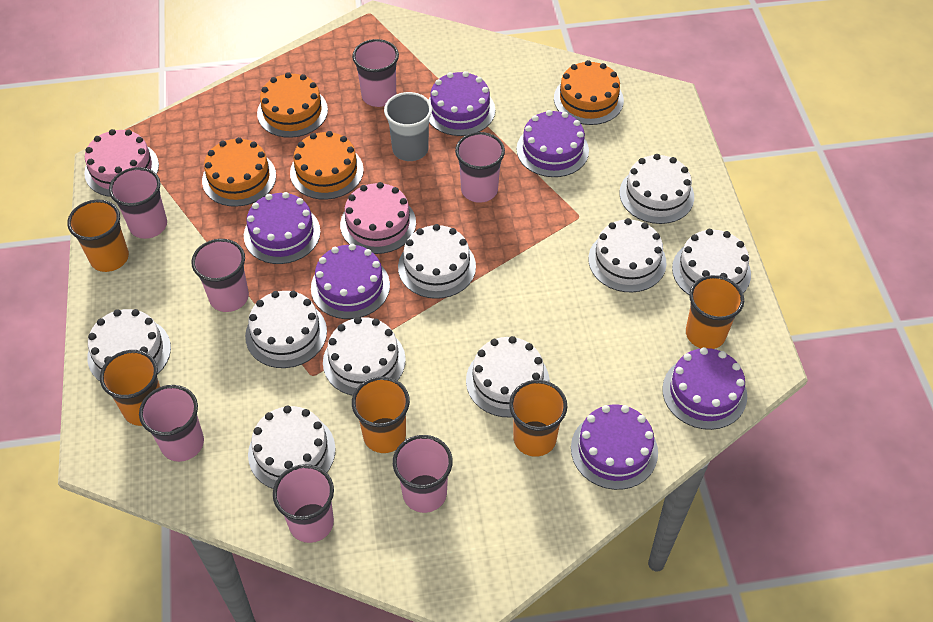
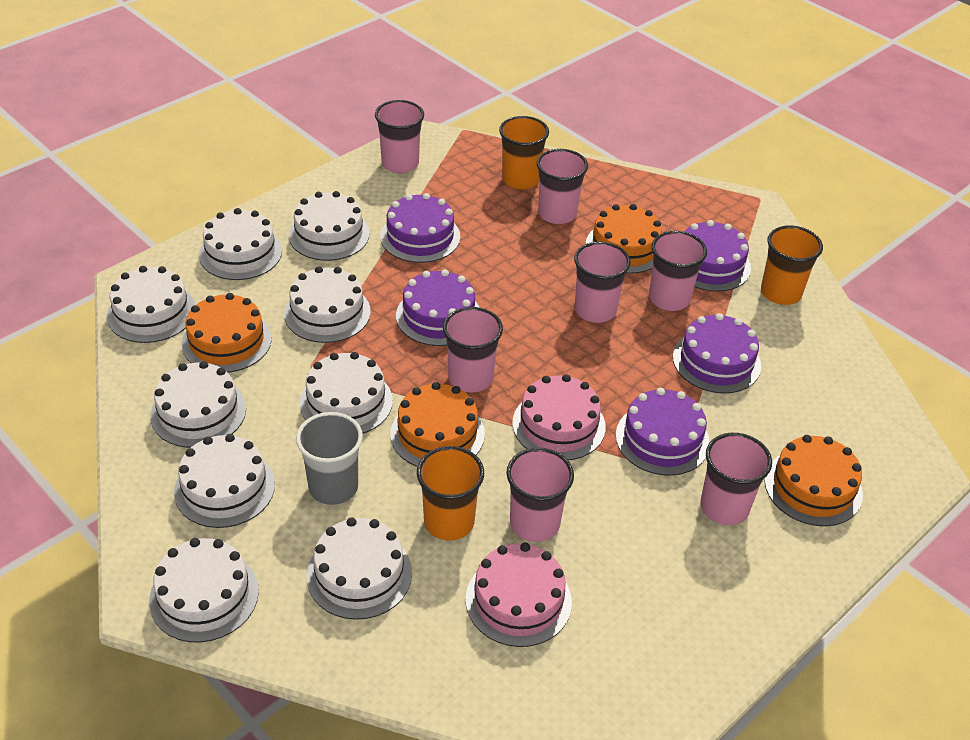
orange cup: 5 -> 3
purple cake: 6 -> 5

